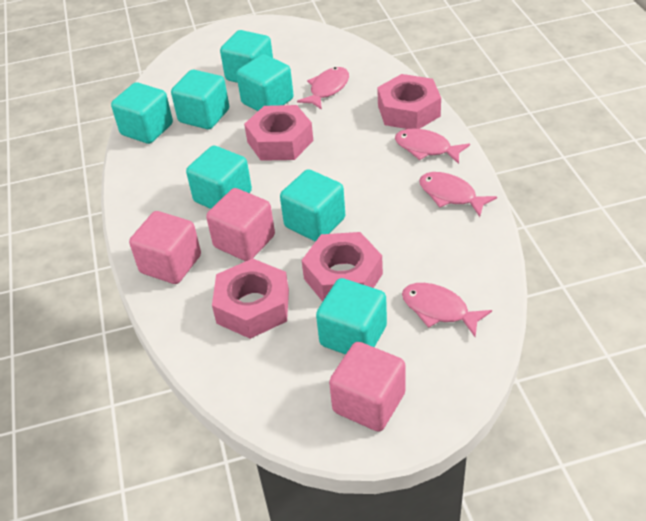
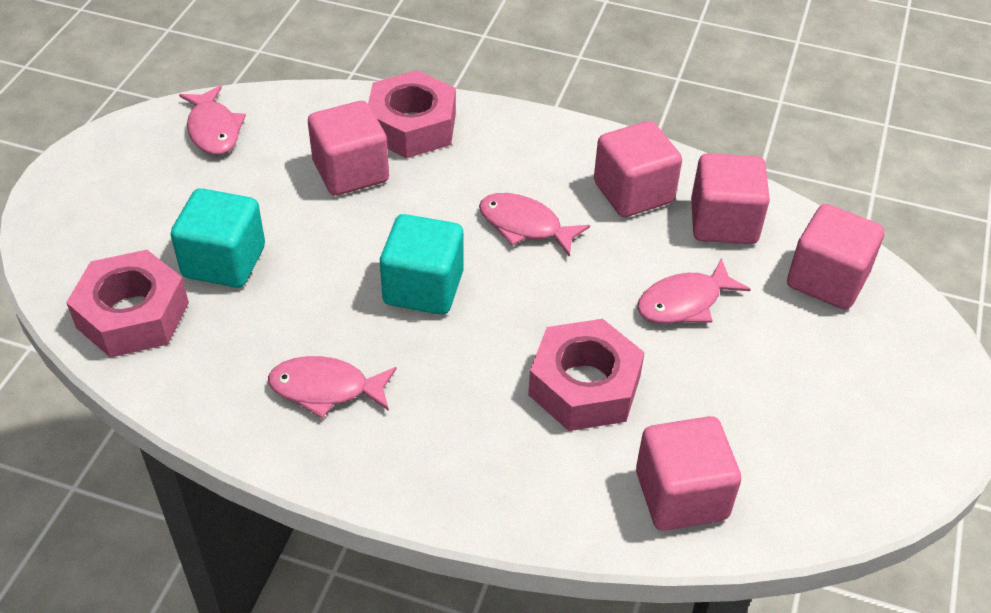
pink cube: 3 -> 5
pink nut: 4 -> 3
turquoise cube: 7 -> 2

